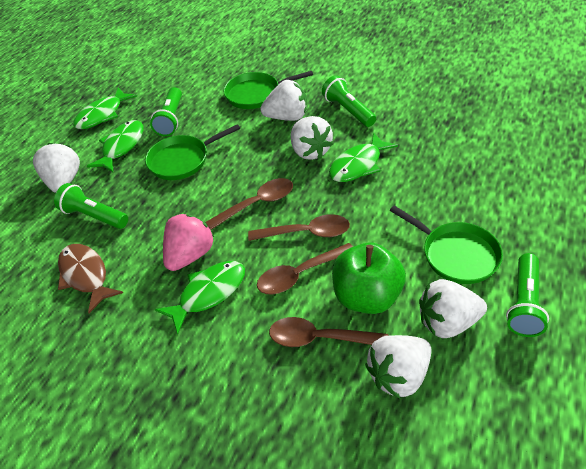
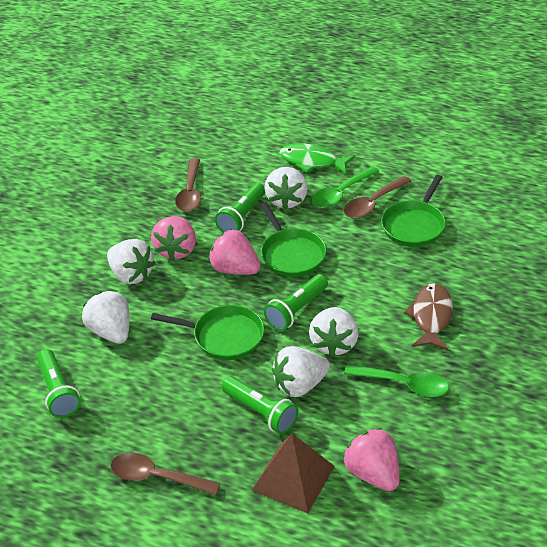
brown pyramid: 0 -> 1
brown spoon: 4 -> 3
green apple: 1 -> 0
green fish: 4 -> 1
green spoon: 0 -> 2
pink strawberry: 1 -> 3

